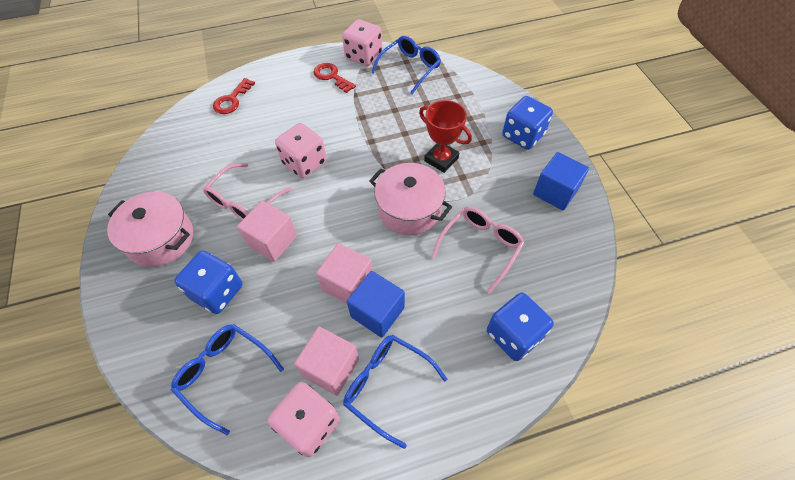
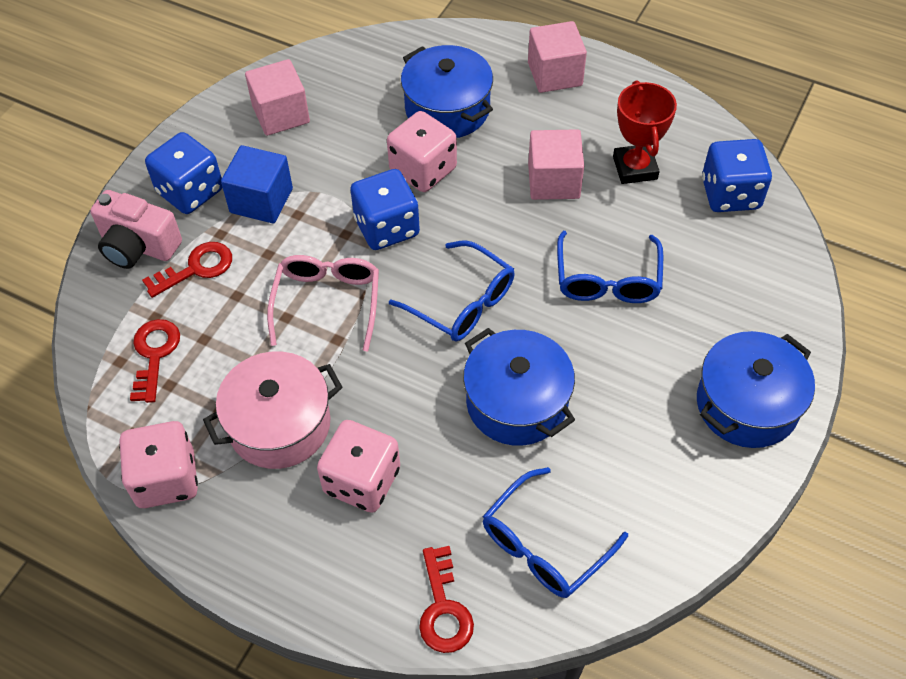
blue cube: 2 -> 1
blue pot: 0 -> 3
pink camera: 0 -> 1
pink glasses: 2 -> 1
pink pot: 2 -> 1
red key: 2 -> 3

